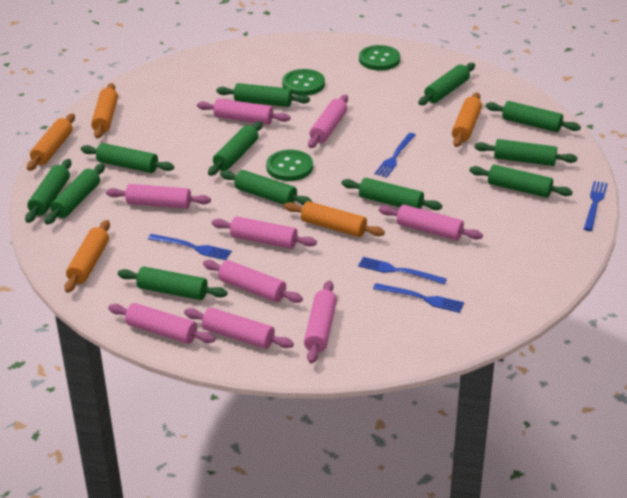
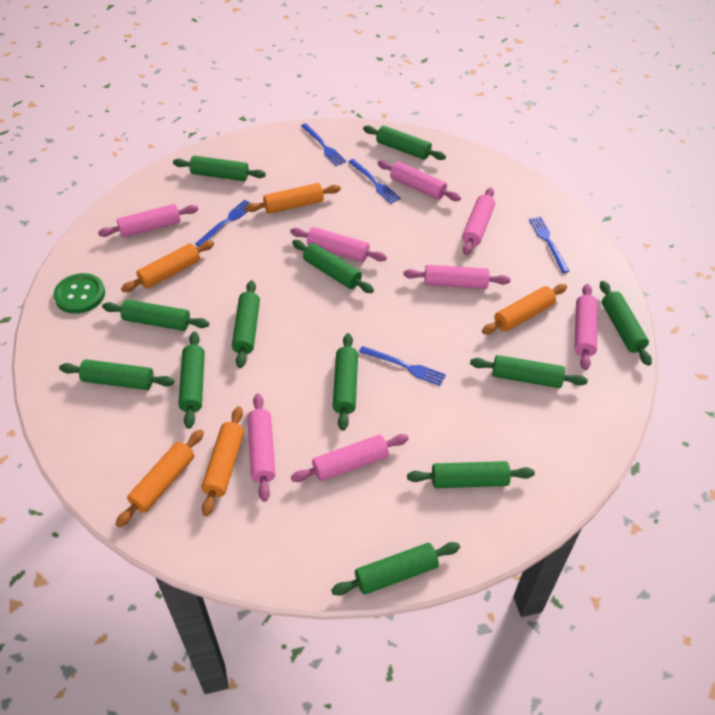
green button: 3 -> 1
pink rolling pin: 9 -> 8

